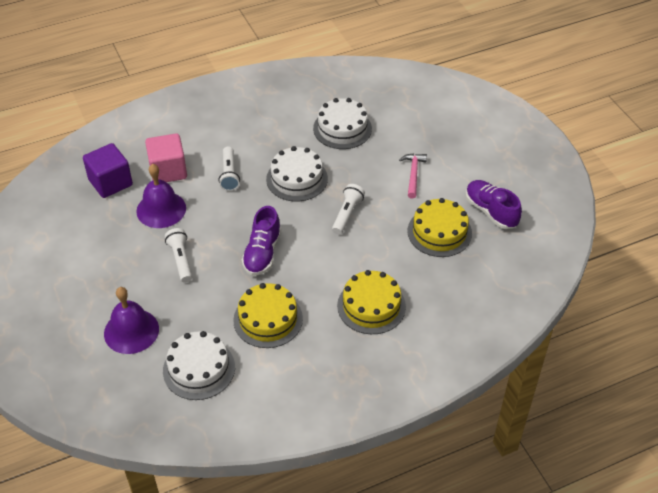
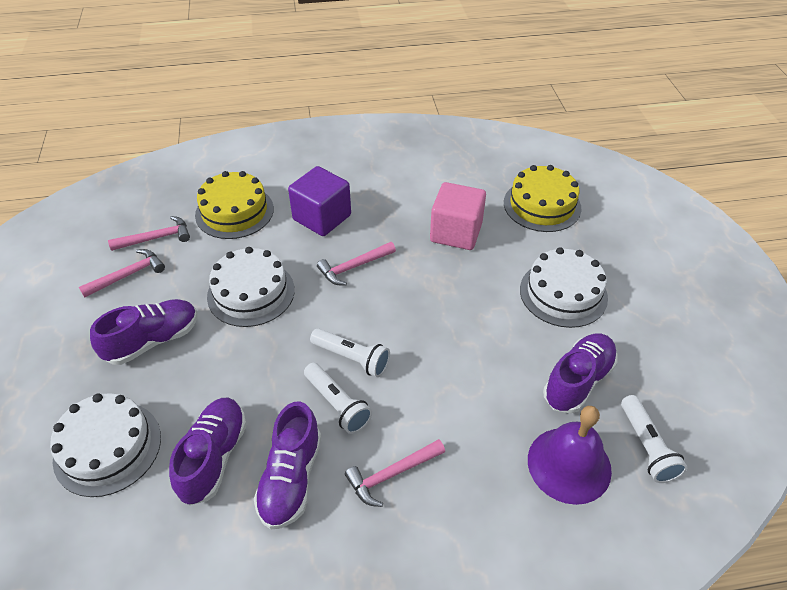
pink hammer: 1 -> 4
purple bell: 2 -> 1
purple shoe: 2 -> 4
yellow cake: 3 -> 2

